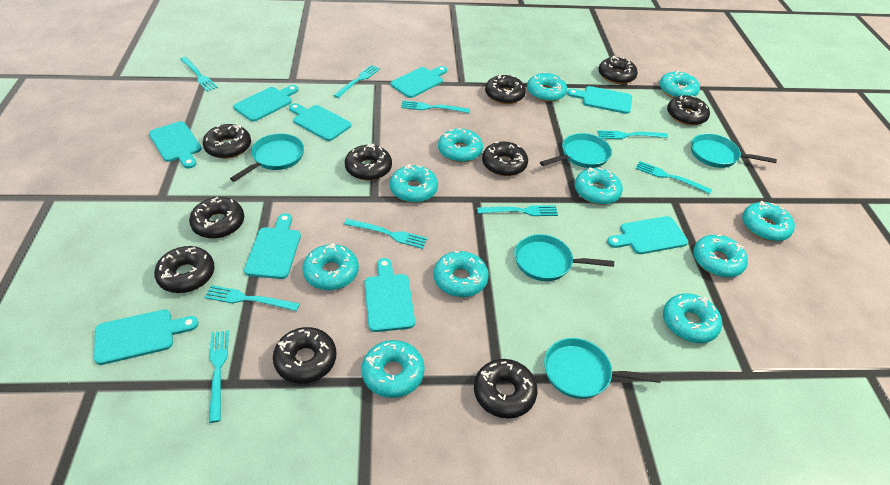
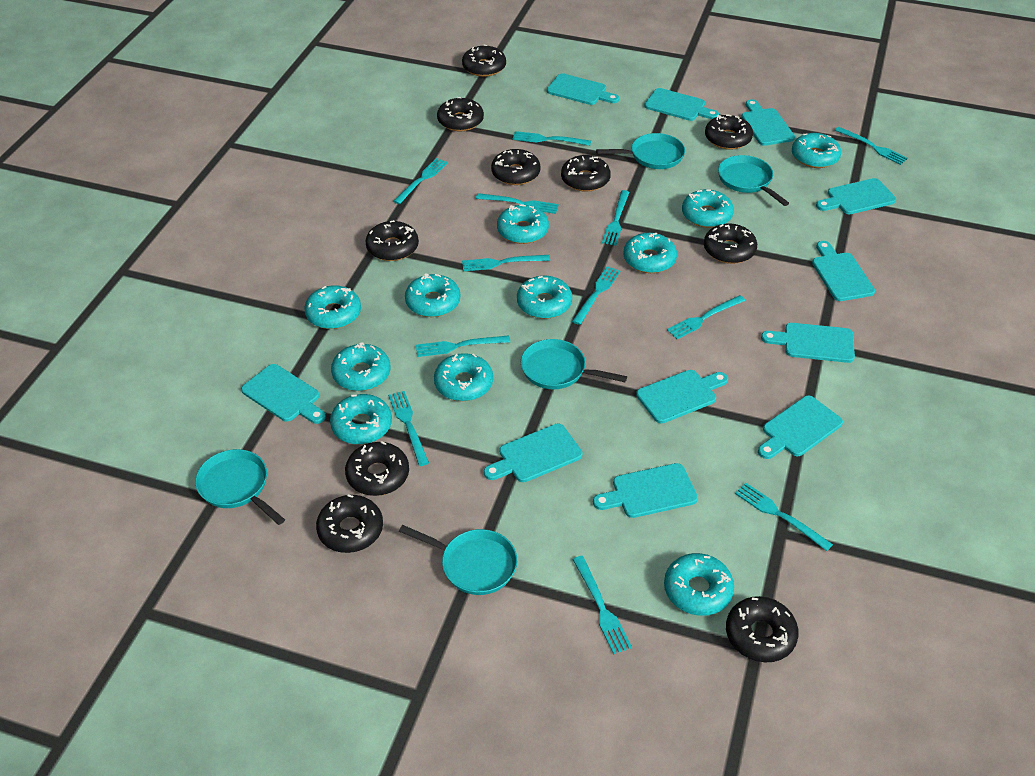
turquoise cutting board: 9 -> 11
turquoise fork: 9 -> 12

